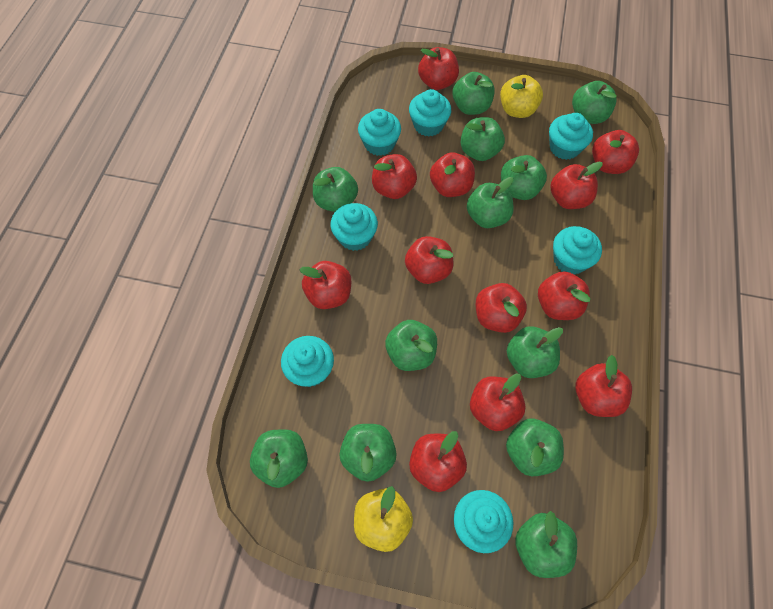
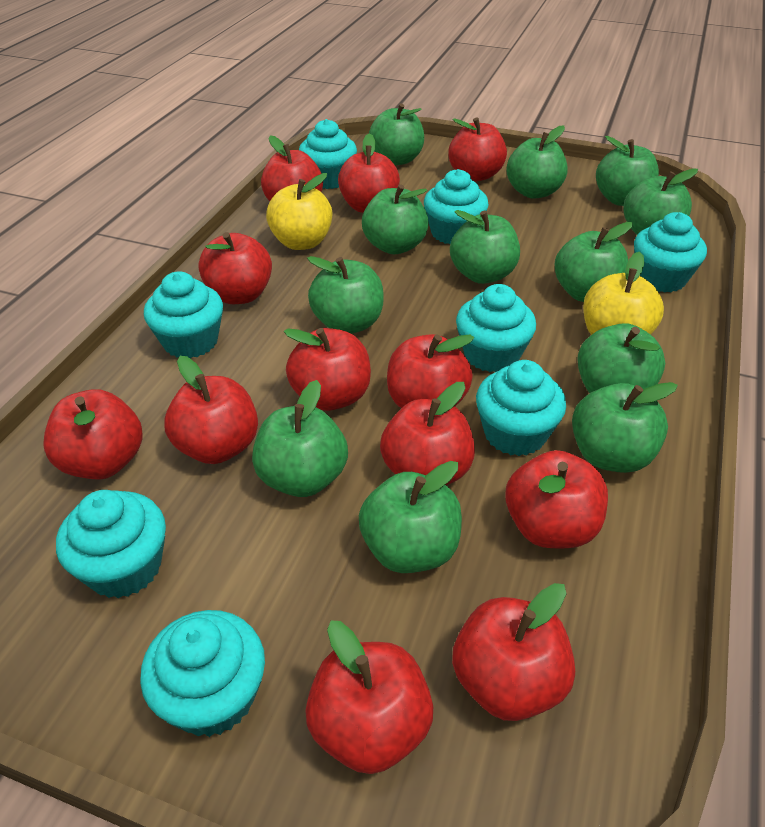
turquoise cupcake: 7 -> 8

